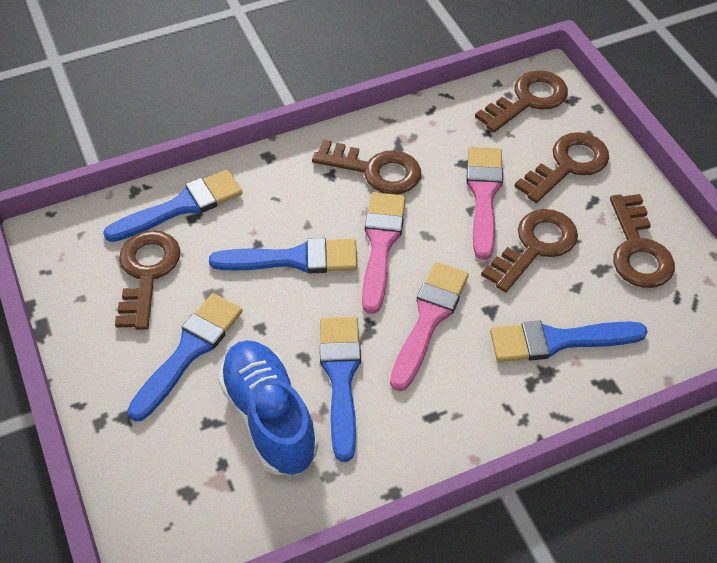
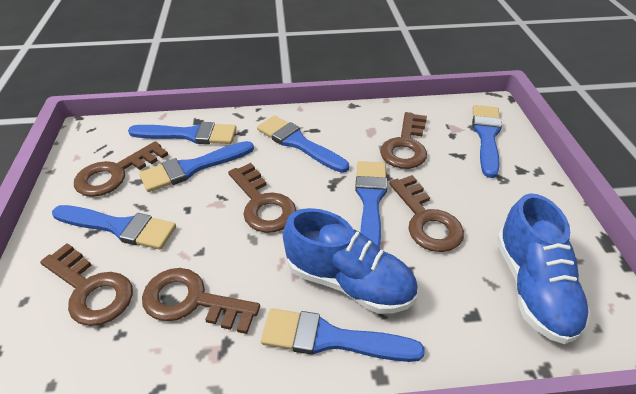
blue brush: 5 -> 7
blue shoe: 1 -> 2
pink brush: 3 -> 0

